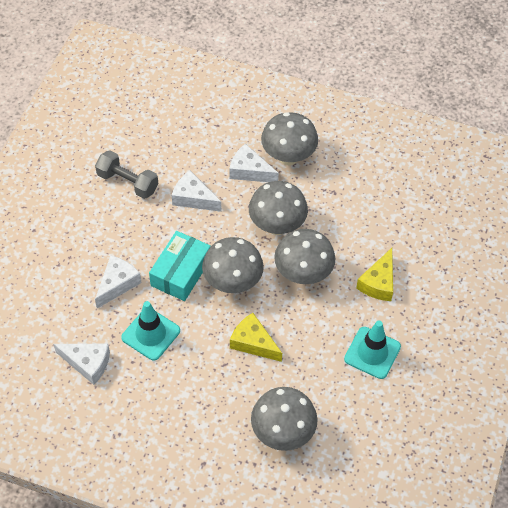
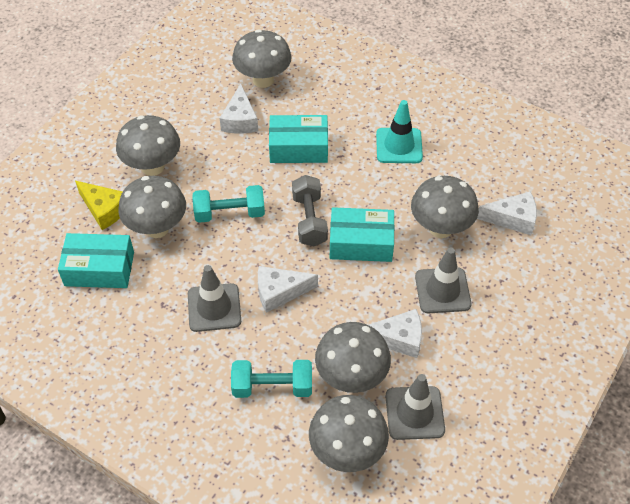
grey mushroom: 5 -> 6
grey traffic cone: 0 -> 3
turquoise box: 1 -> 3
turquoise dumbbell: 0 -> 2
turquoise traffic cone: 2 -> 1
yellow cheese: 2 -> 1

